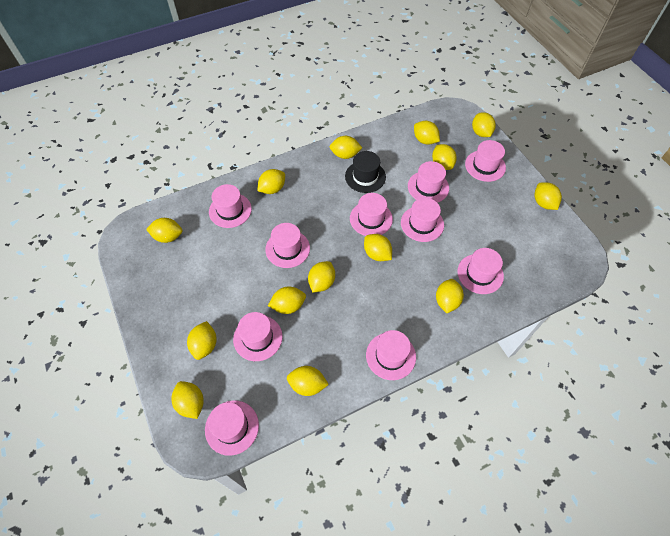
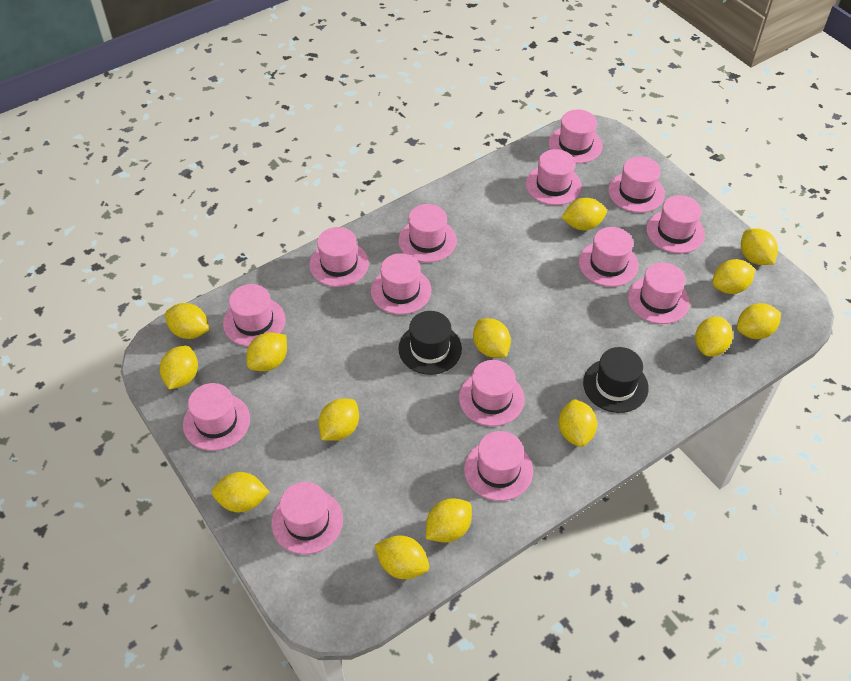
black hat: 1 -> 2
pink hat: 10 -> 14

